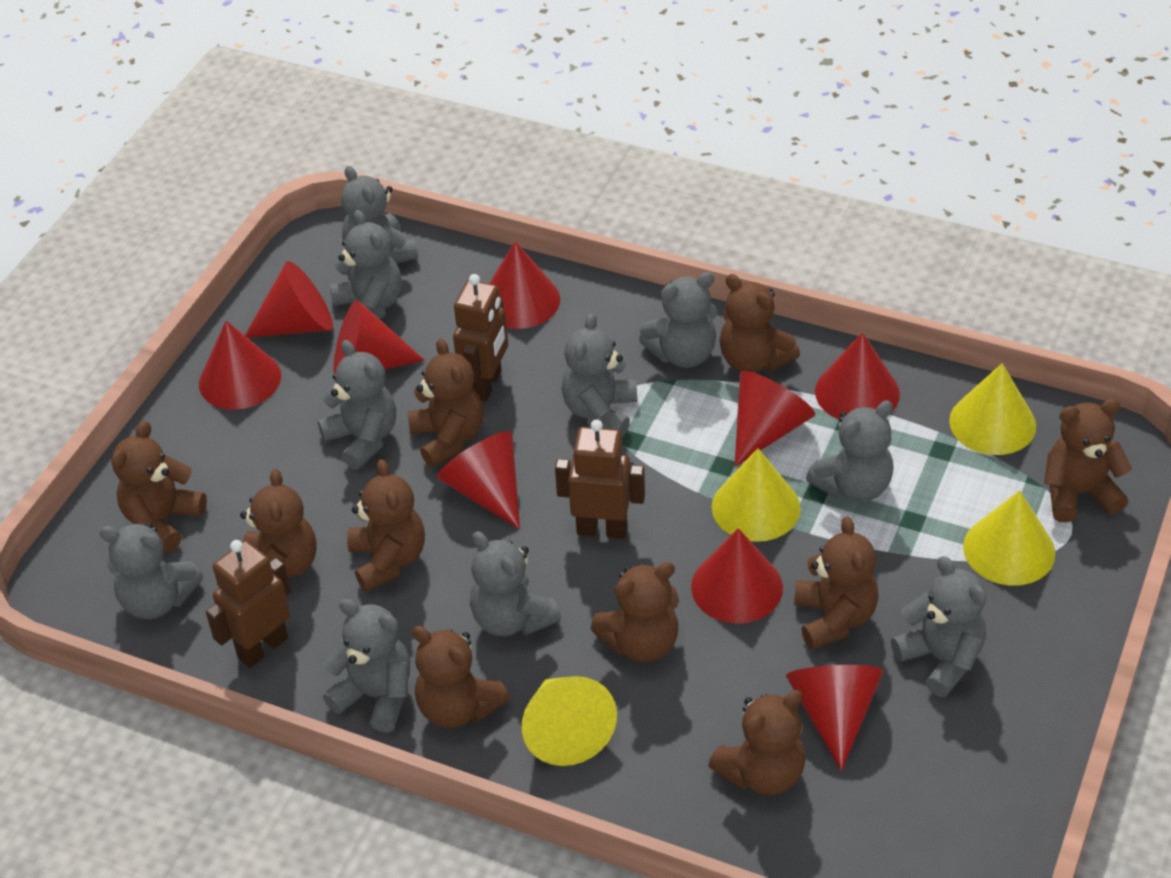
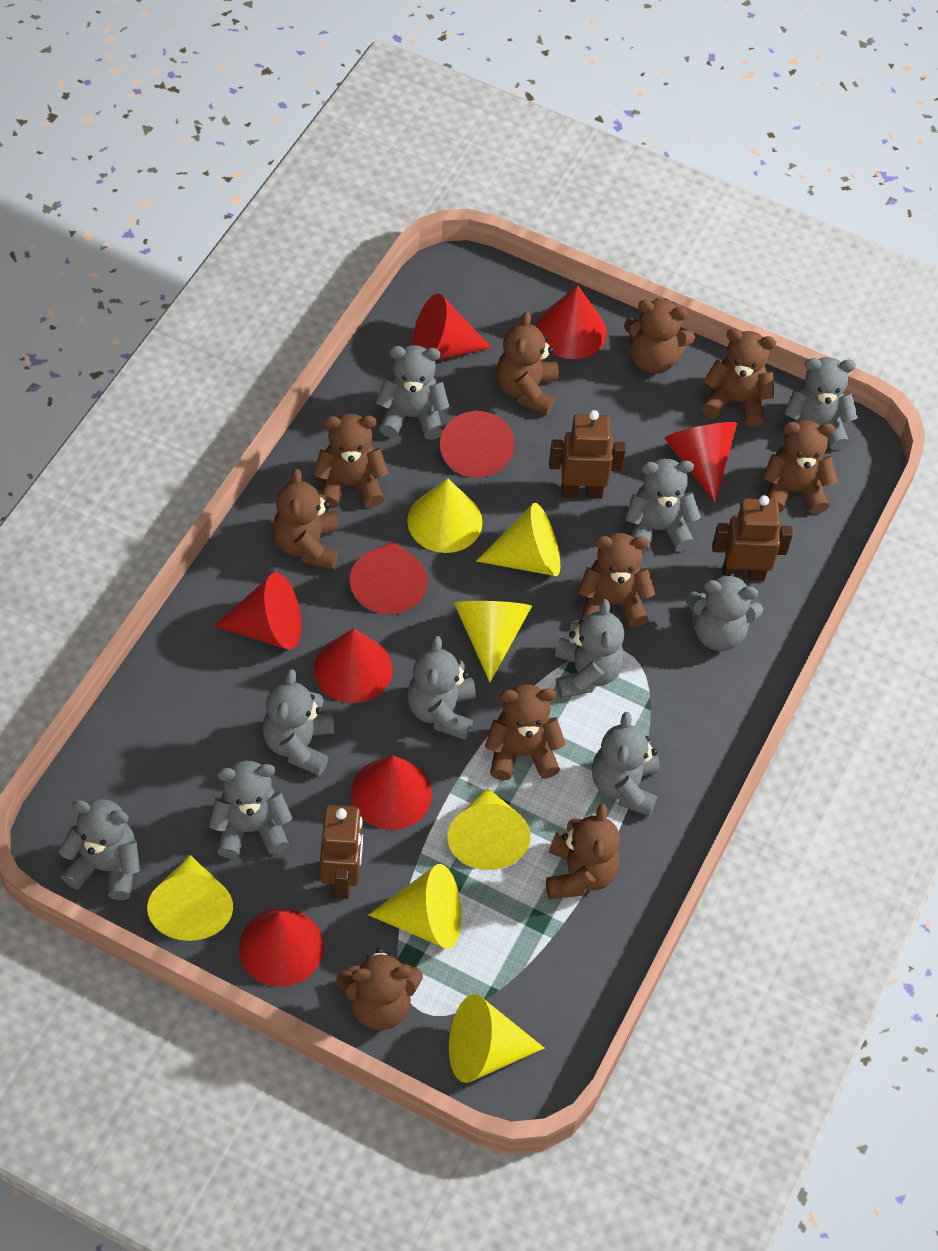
yellow cone: 4 -> 7

